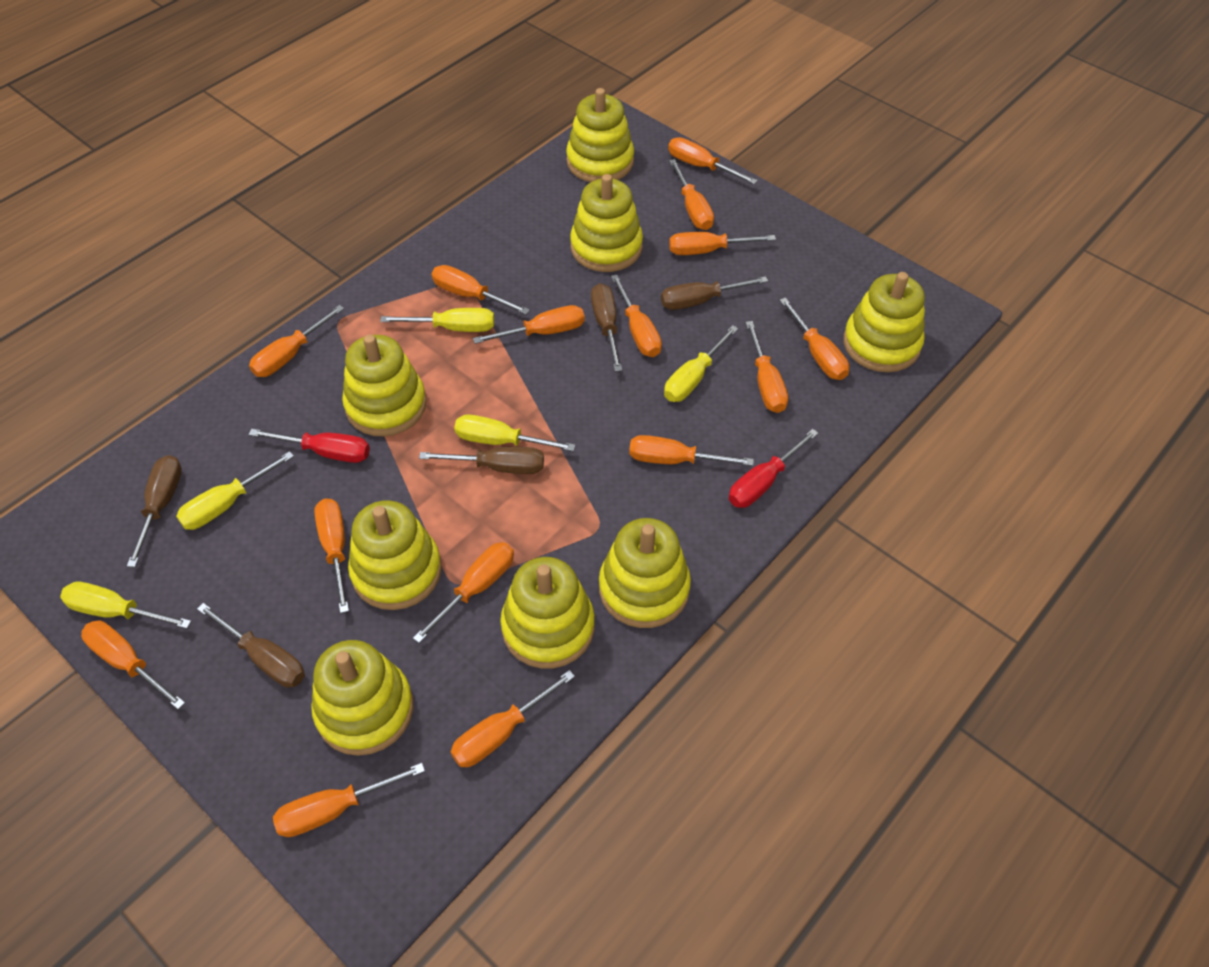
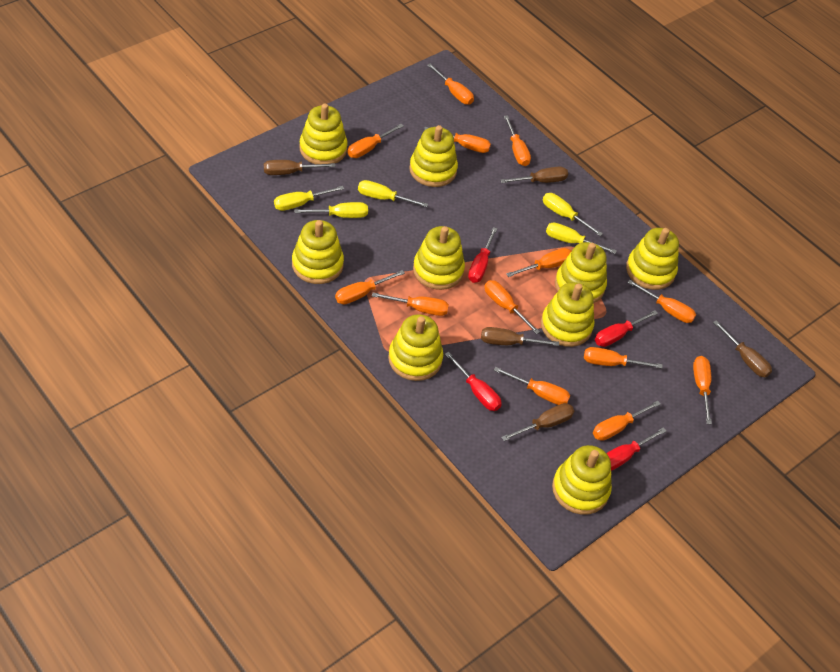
orange screwdriver: 15 -> 13
red screwdriver: 2 -> 4
yellow stacking toy: 8 -> 9

